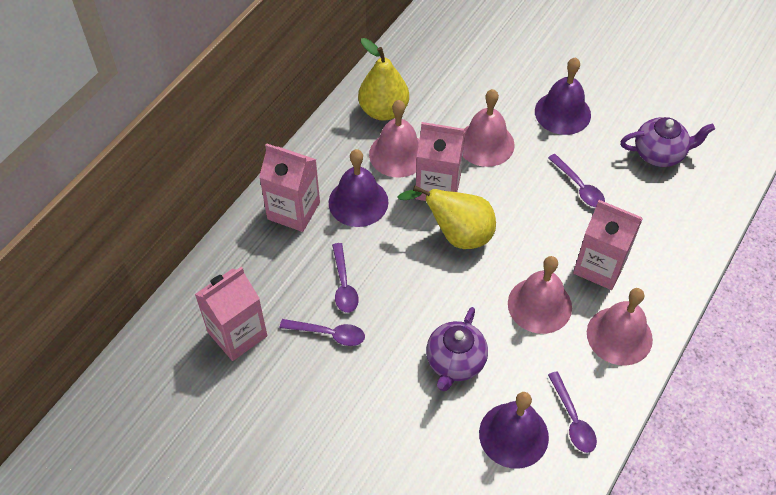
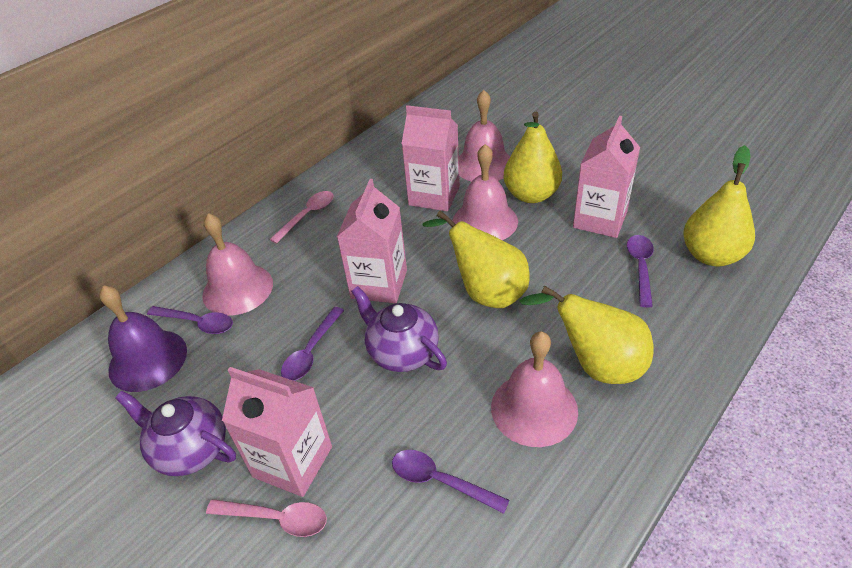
pink spoon: 0 -> 2
purple bell: 3 -> 1
yellow pear: 2 -> 4

